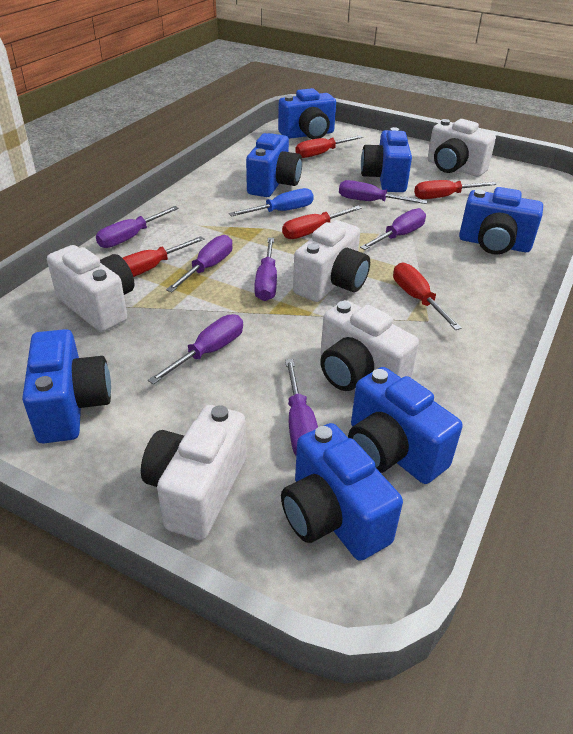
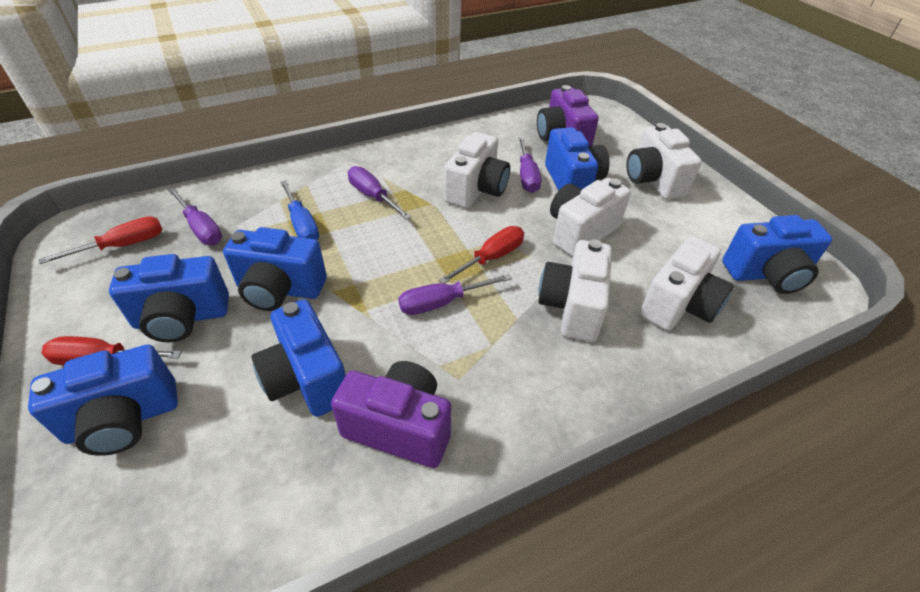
blue camera: 7 -> 6
purple camera: 0 -> 2
purple screwdriver: 7 -> 4
red screwdriver: 5 -> 3

